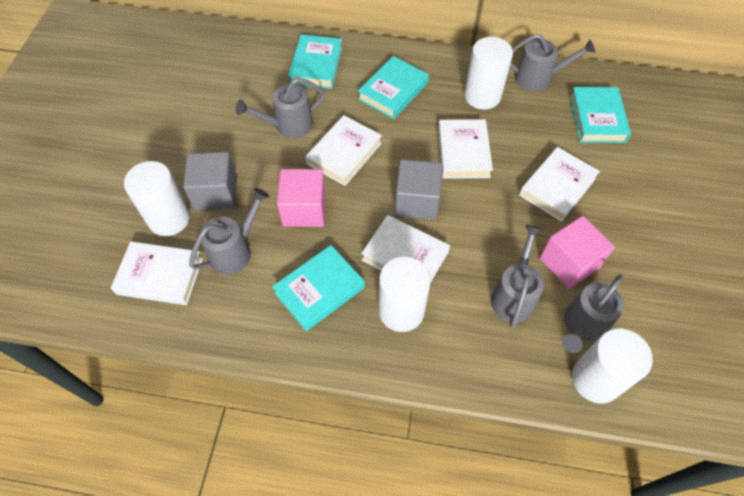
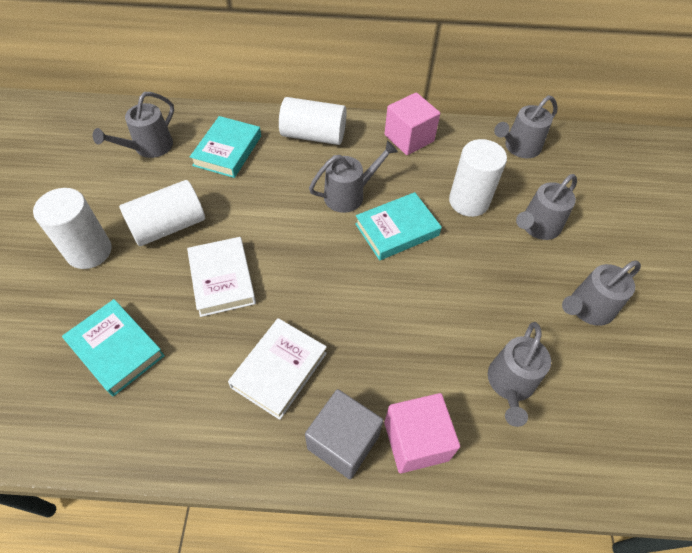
grey cube: 2 -> 1
grey watering can: 5 -> 6
turquoise book: 4 -> 3
white book: 5 -> 2

